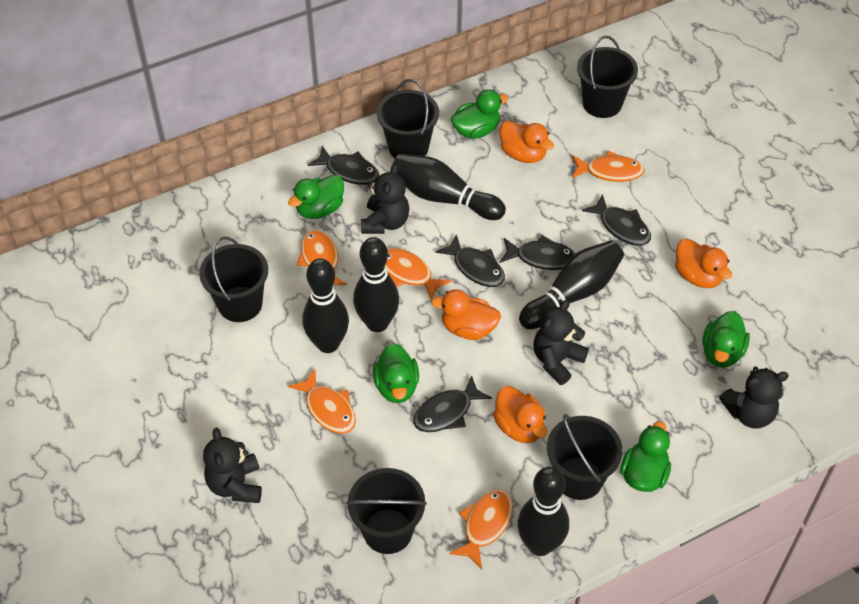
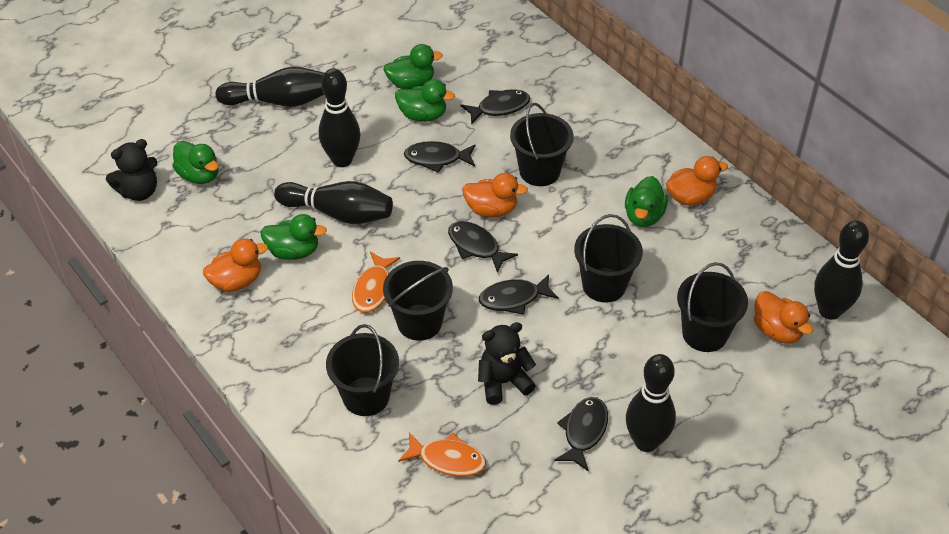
black teddy bear: 4 -> 2
orange fish: 5 -> 2

